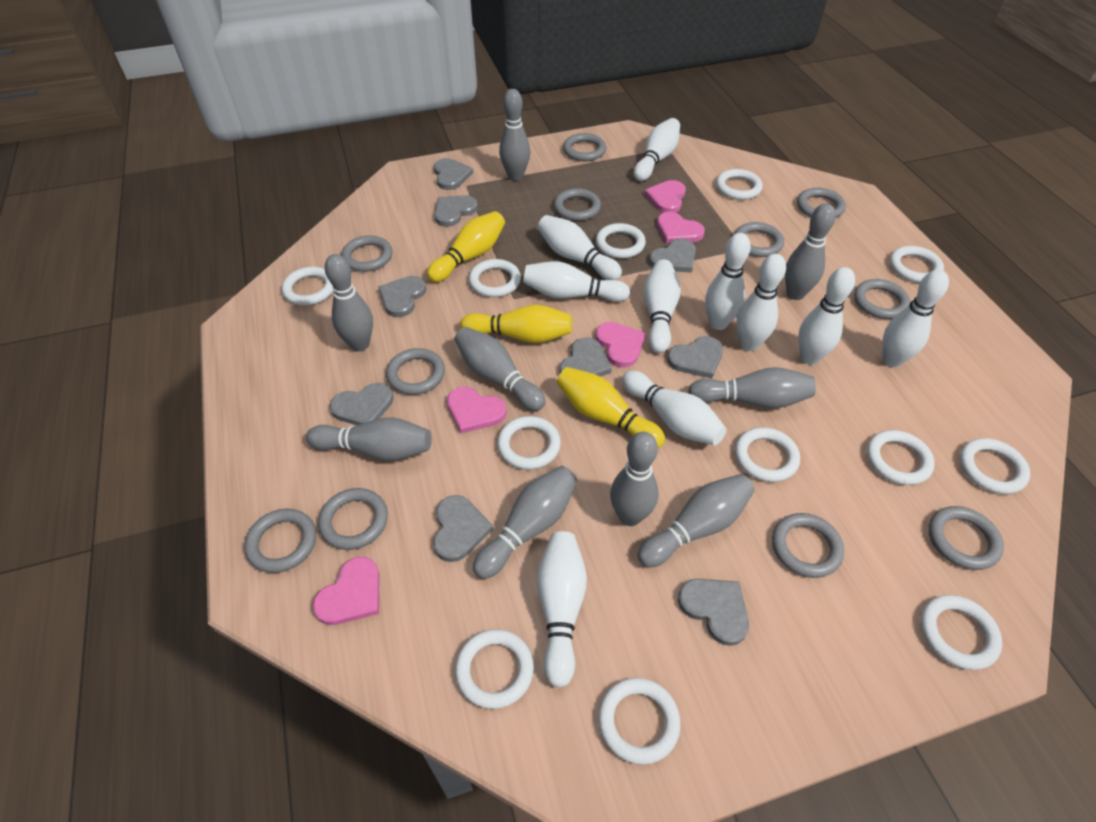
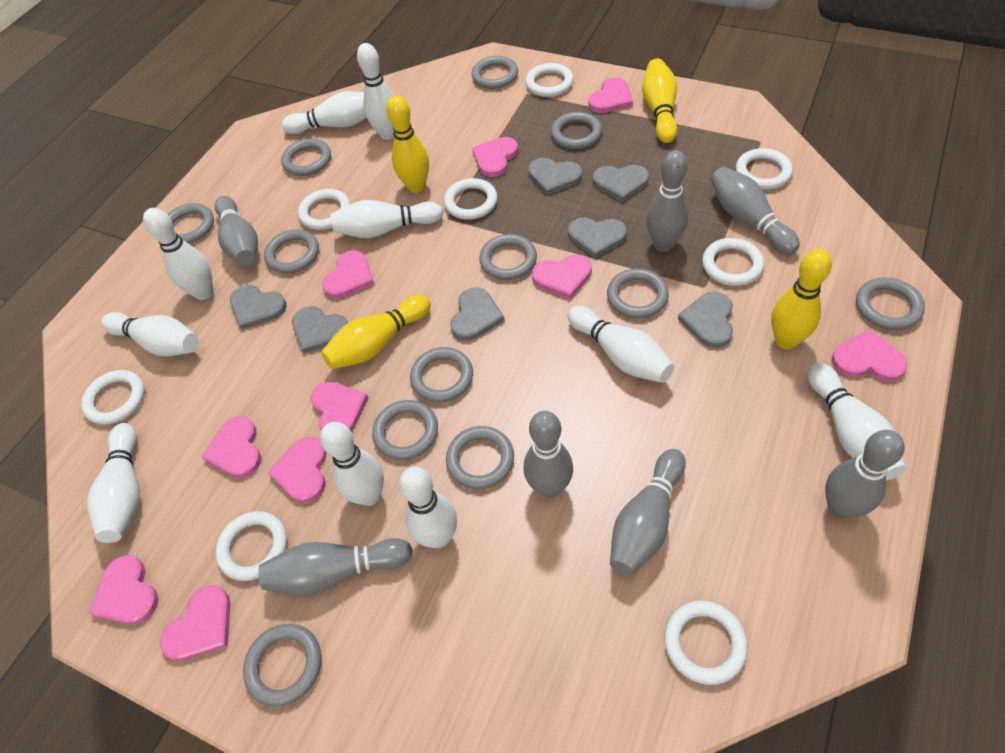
grey bowling pin: 9 -> 7
grey heart: 9 -> 7
grey ring: 11 -> 12
pink heart: 5 -> 10
white ring: 12 -> 8
yellow bowling pin: 3 -> 4

